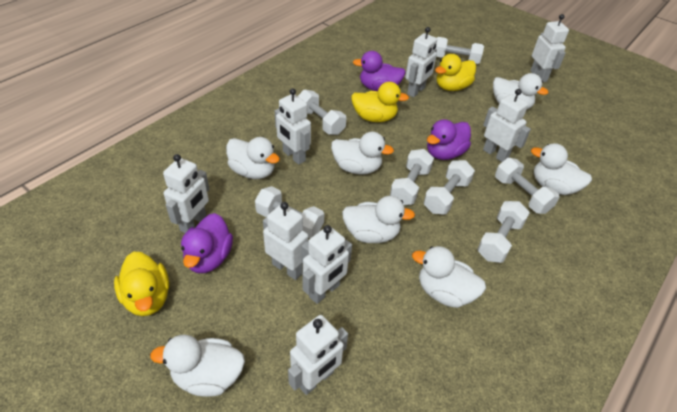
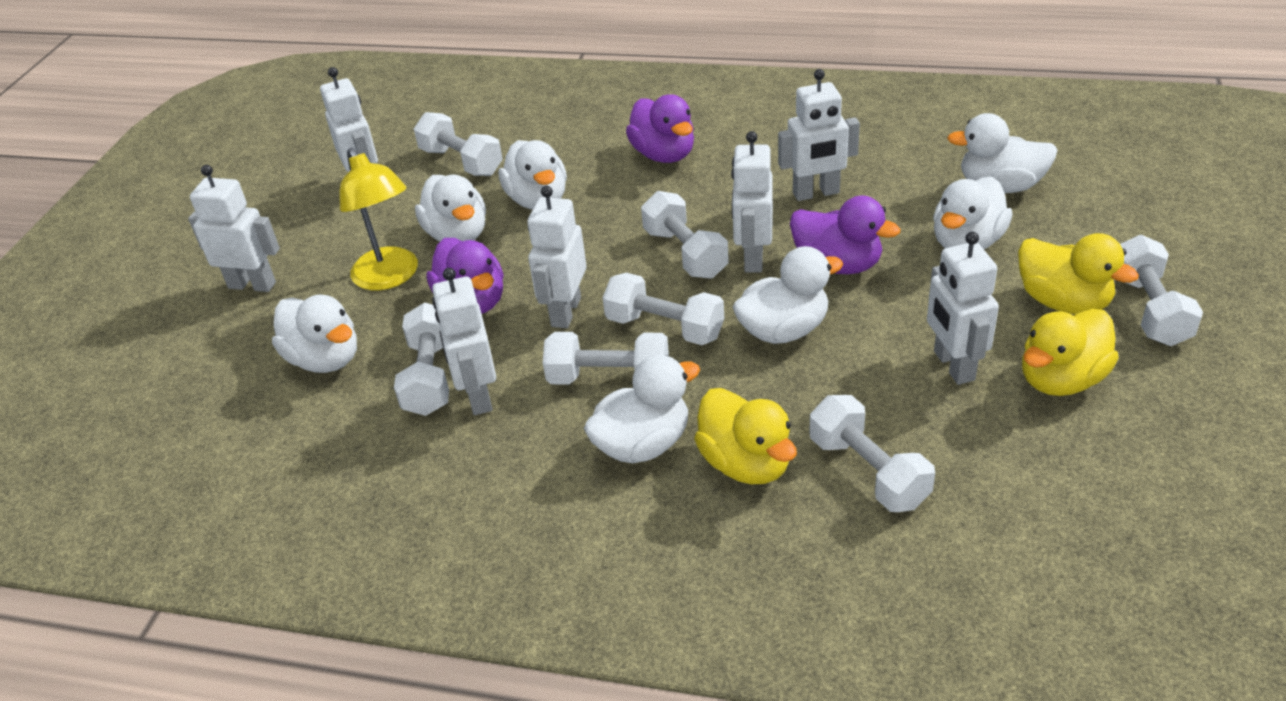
white robot: 8 -> 7
yellow lamp: 0 -> 1

